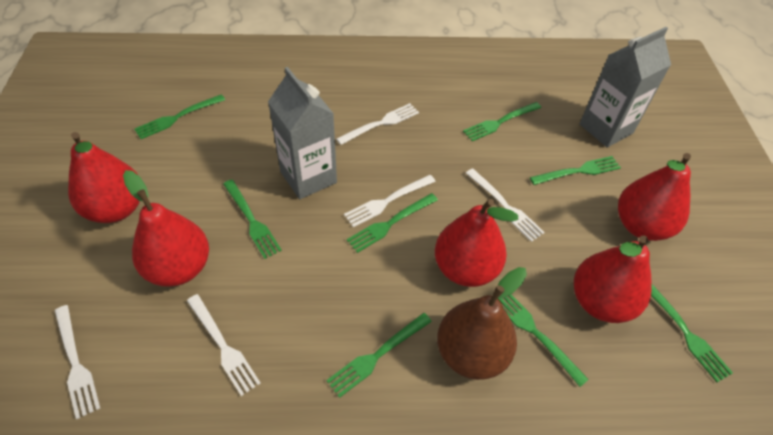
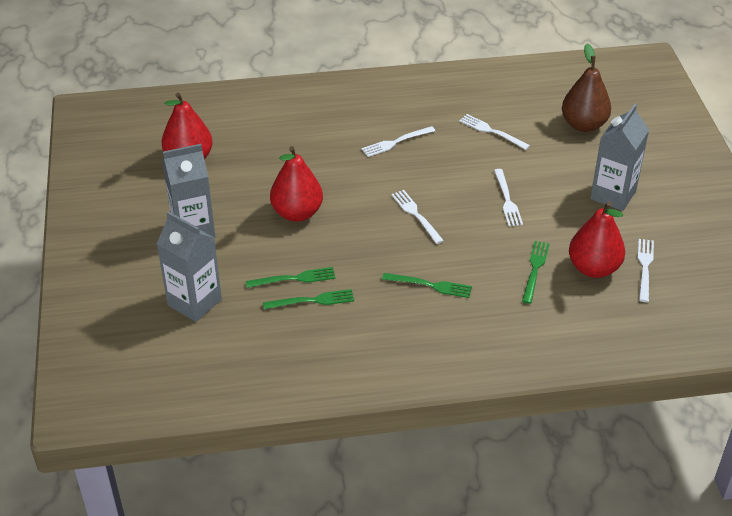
green fork: 8 -> 4
grey carton: 2 -> 3
red pear: 5 -> 3

